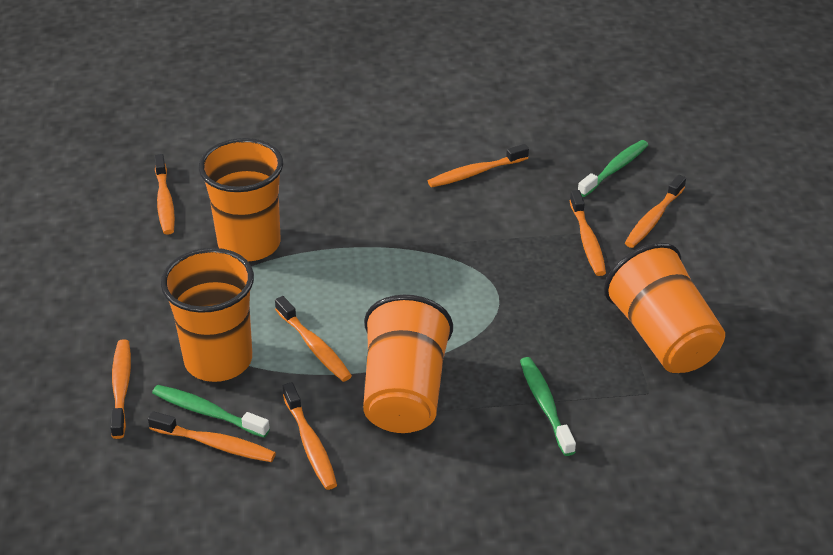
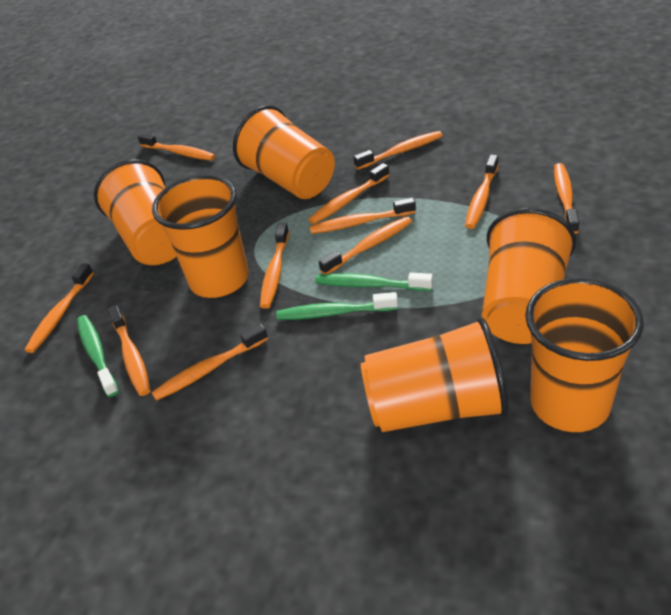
orange cup: 4 -> 6
orange toothbrush: 8 -> 11

